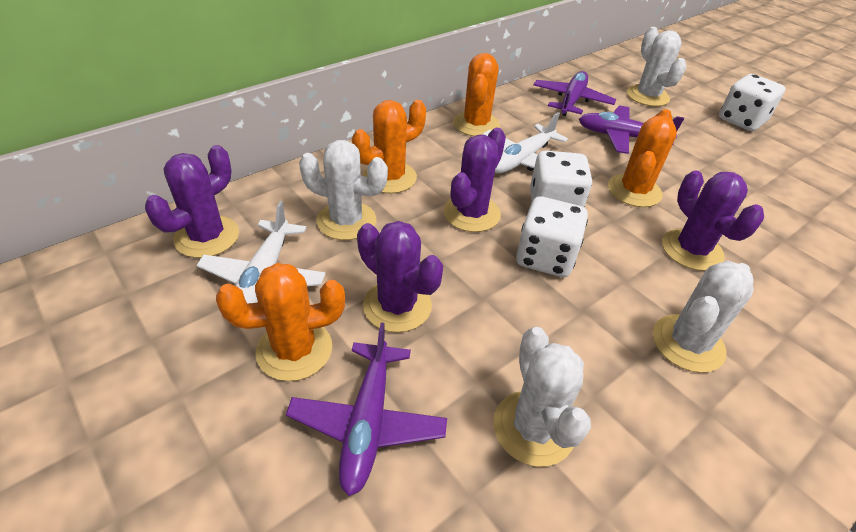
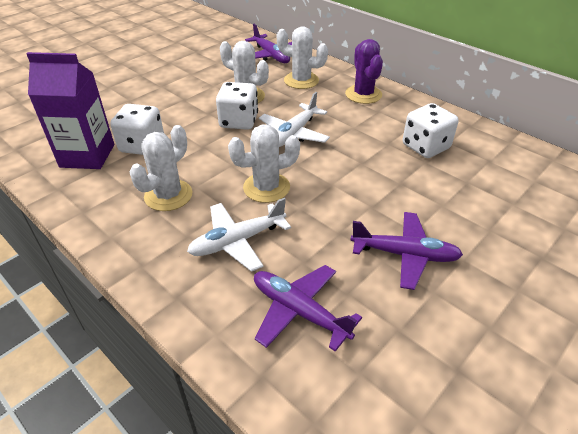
orange cactus: 4 -> 0
purple cactus: 4 -> 1
purple carton: 0 -> 1

